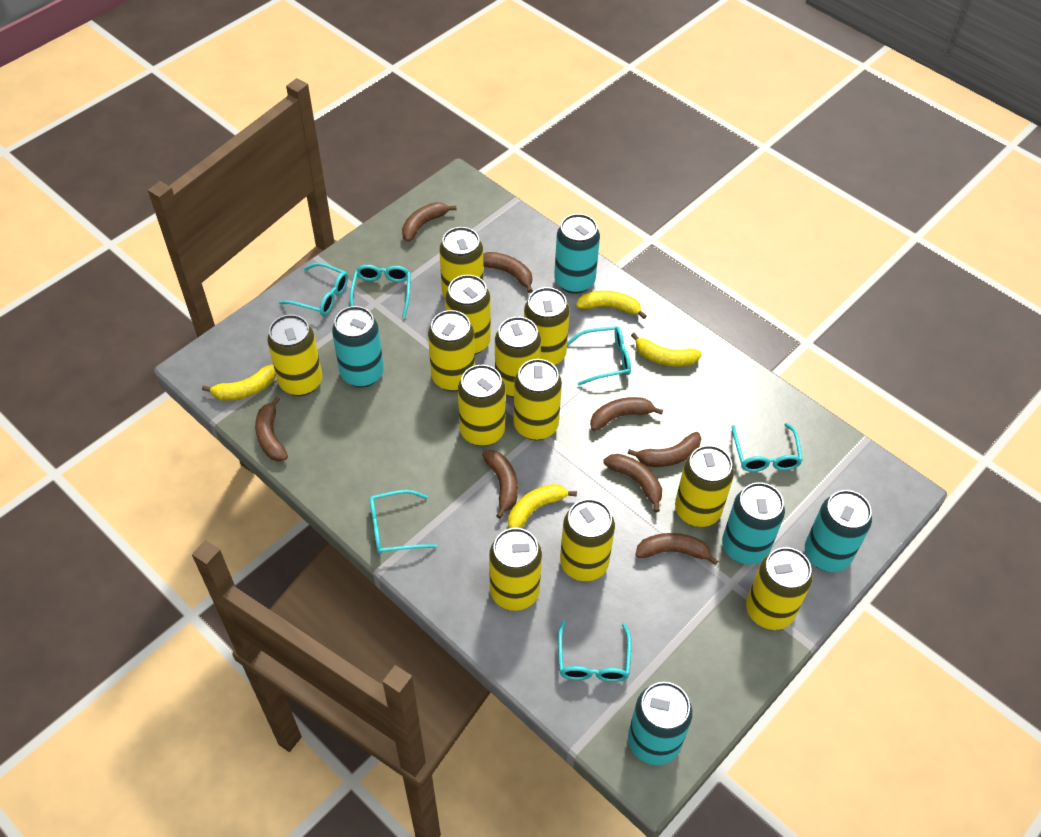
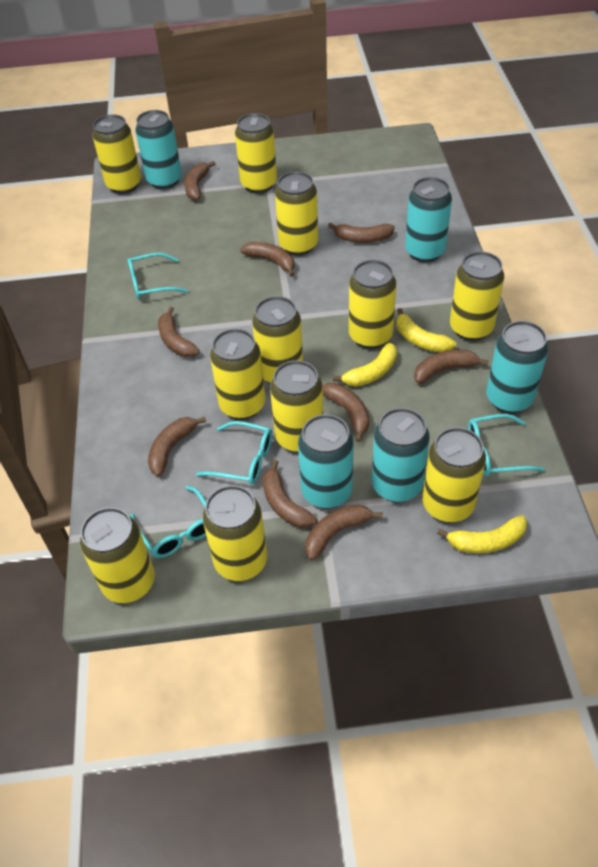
brown banana: 8 -> 9
turquoise glasses: 6 -> 4
yellow banana: 4 -> 3
yellow can: 12 -> 11

